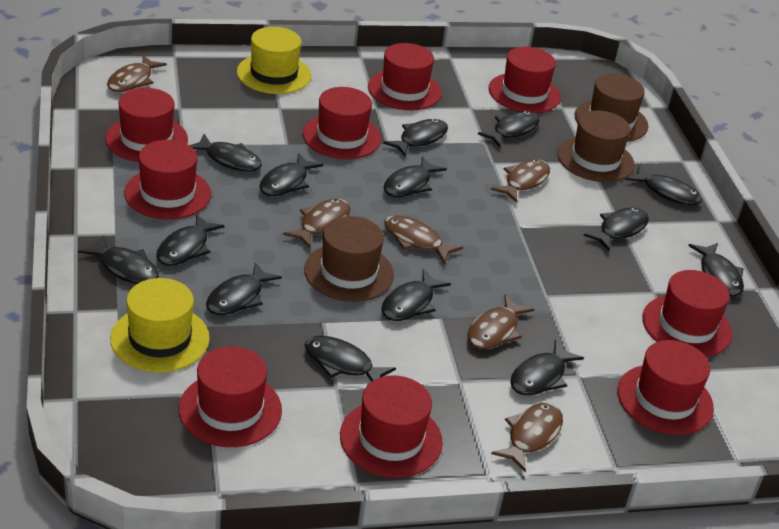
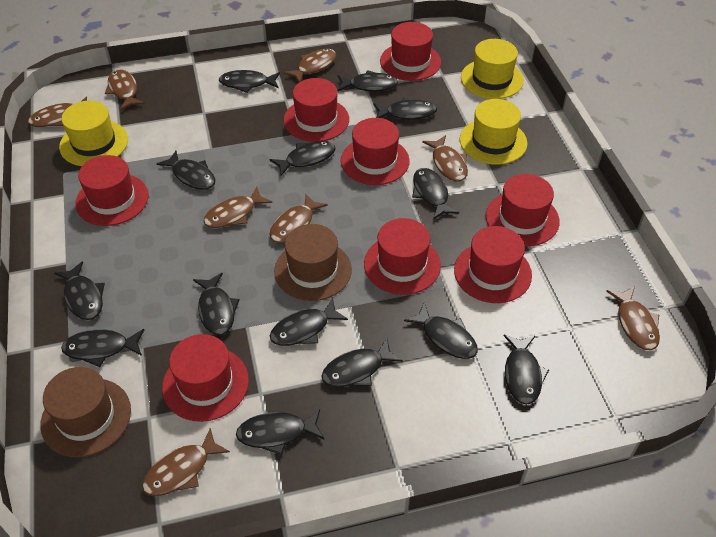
brown fish: 6 -> 8
brown hat: 3 -> 2
red hat: 9 -> 8
yellow hat: 2 -> 3

